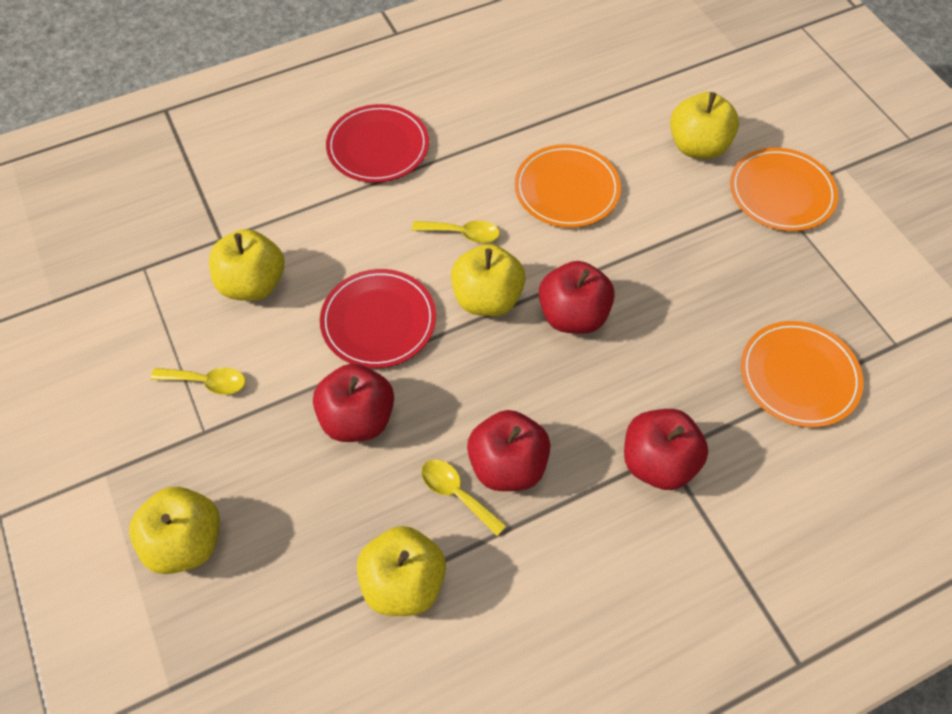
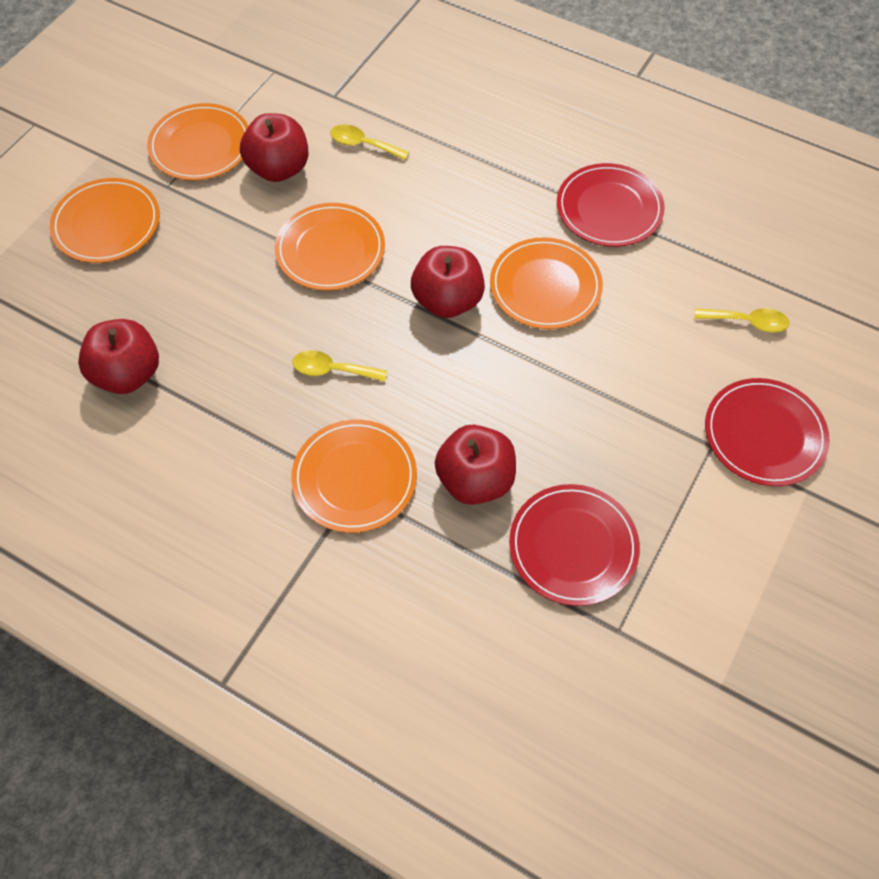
orange plate: 3 -> 5
red plate: 2 -> 3
yellow apple: 5 -> 0

